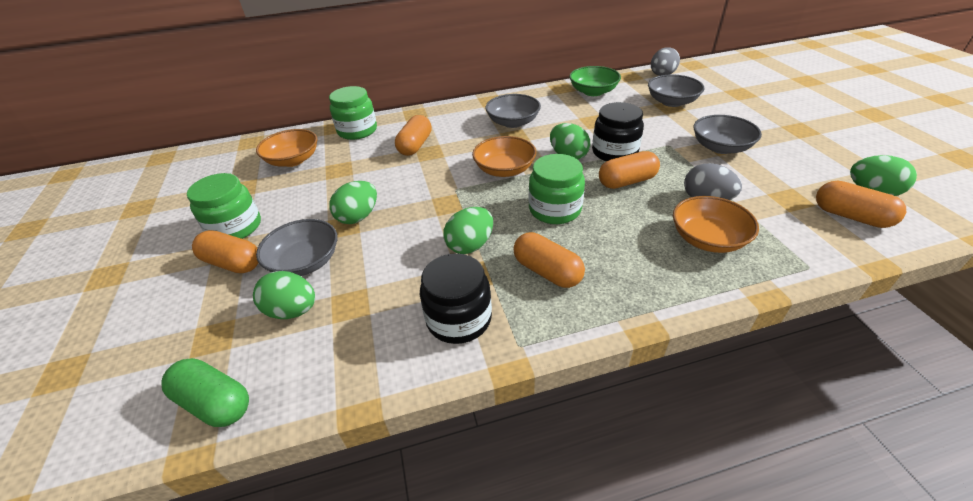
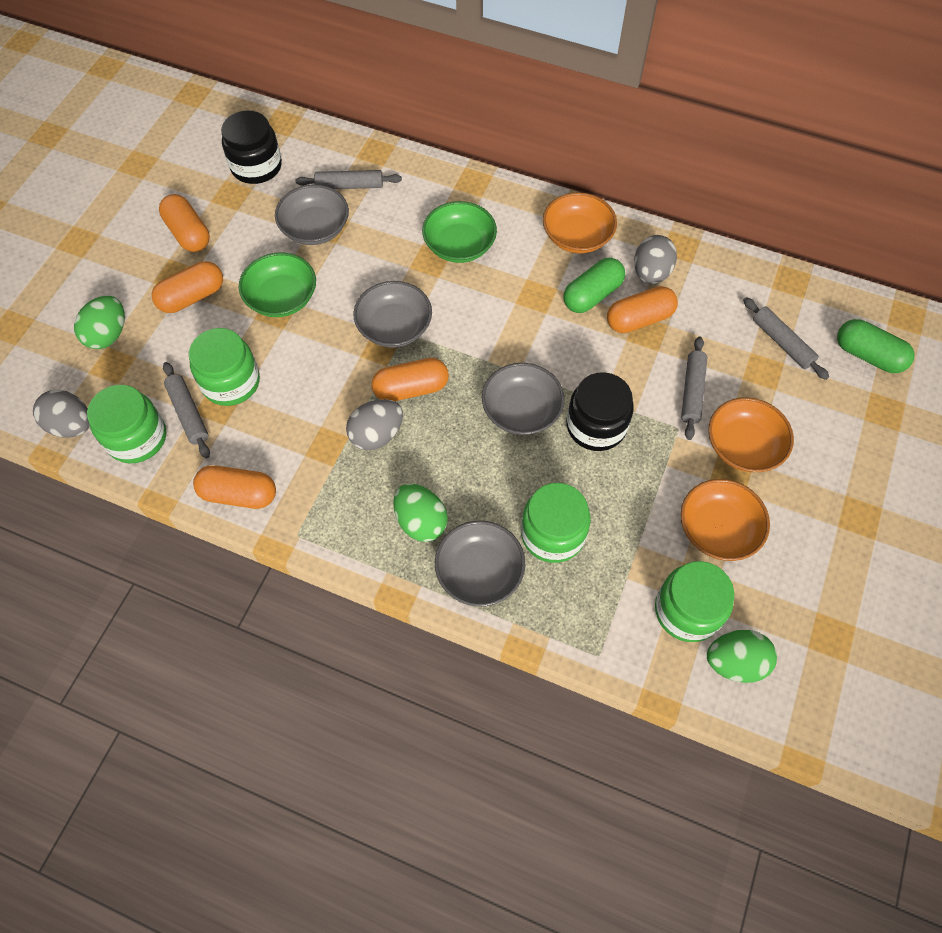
green bowl: 1 -> 2
green capsule: 1 -> 2
green egg: 5 -> 3
green jar: 3 -> 4
grey egg: 2 -> 3
grey rolling pin: 0 -> 4

